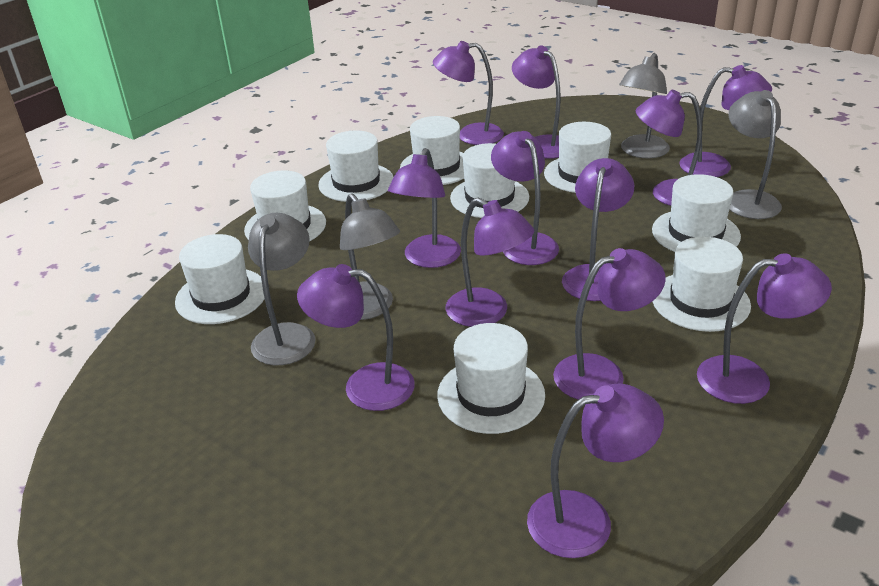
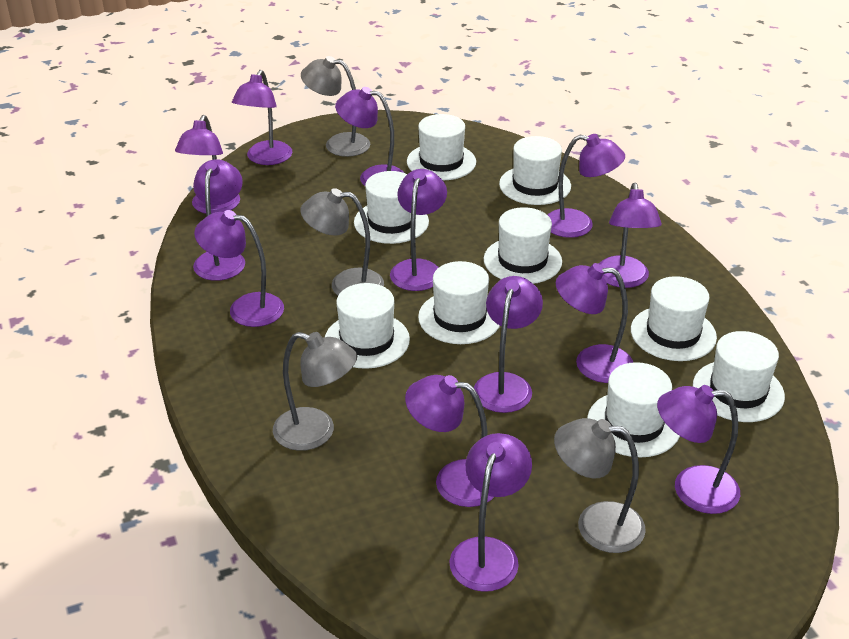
purple lamp: 12 -> 13

